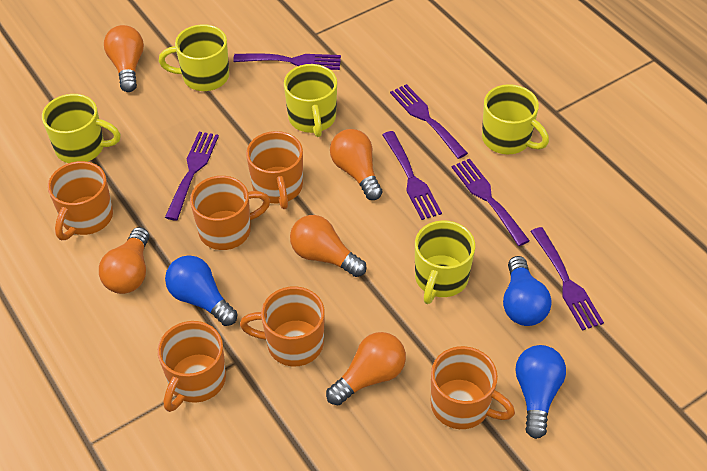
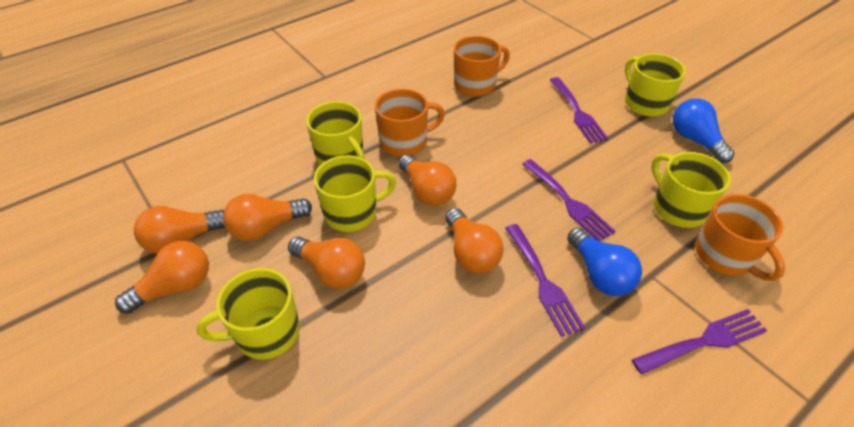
blue light bulb: 3 -> 2
orange light bulb: 5 -> 6
orange mug: 6 -> 3
purple fork: 6 -> 4

